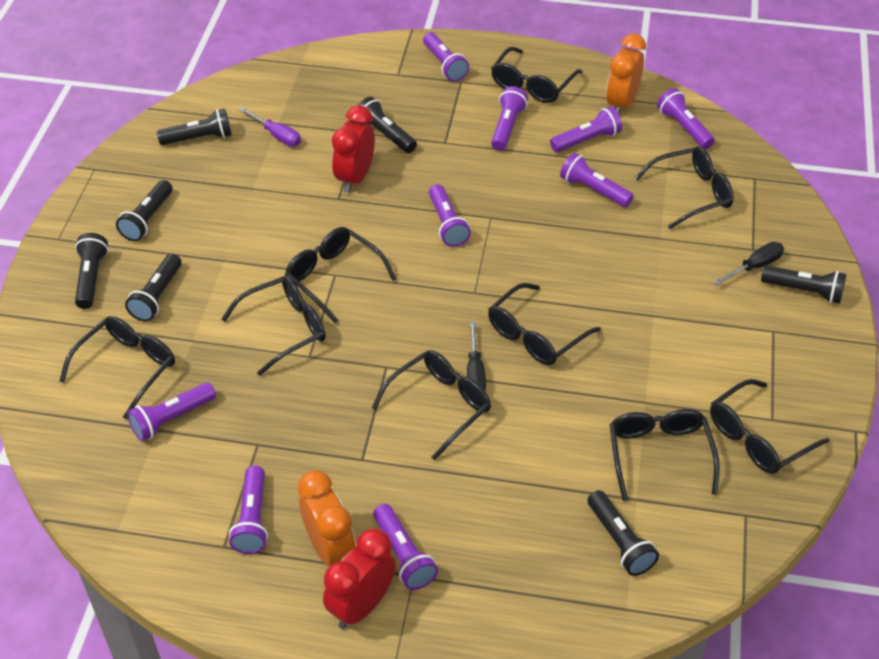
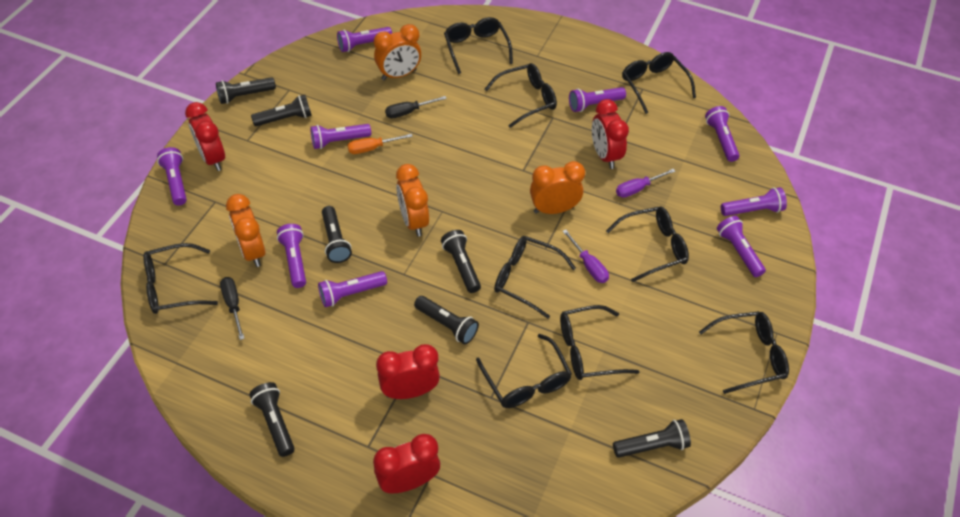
orange clock: 2 -> 4
orange screwdriver: 0 -> 1
purple screwdriver: 1 -> 2
red clock: 2 -> 4

